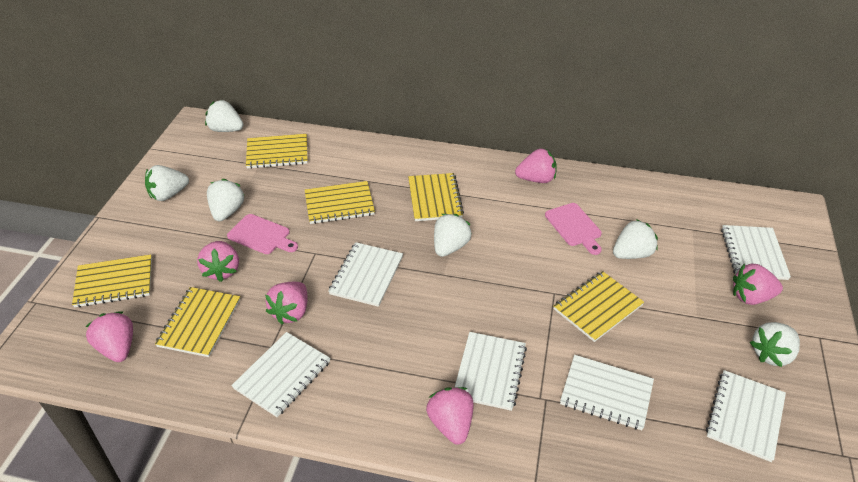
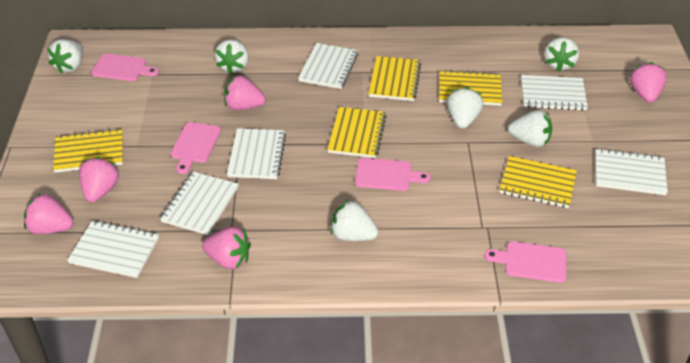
pink cutting board: 2 -> 4
pink strawberry: 6 -> 5
yellow notebook: 6 -> 5

